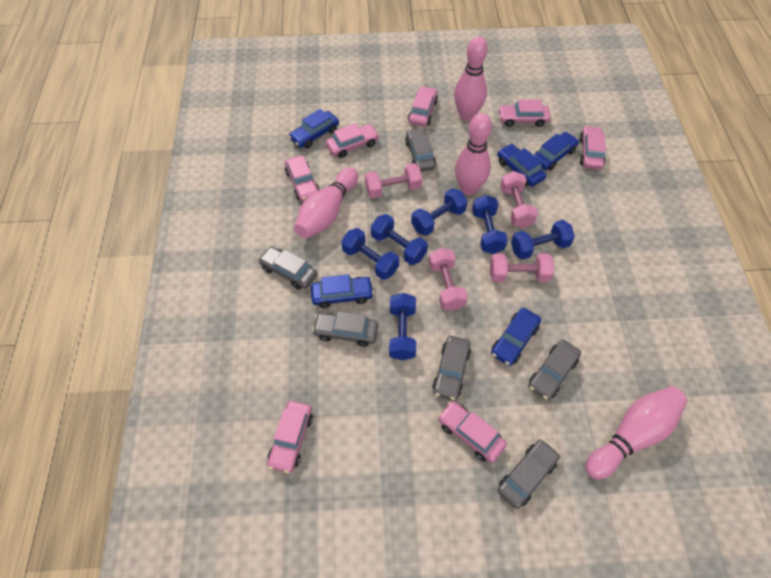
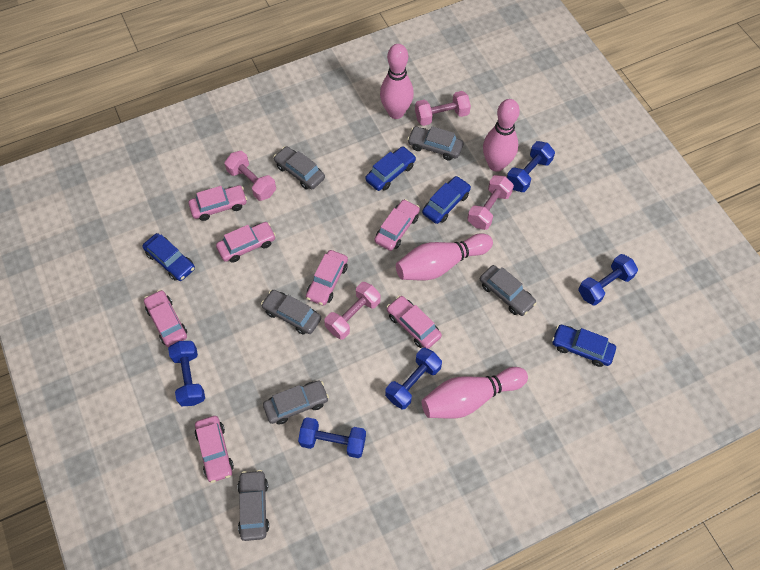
blue car: 5 -> 4
blue dumbbell: 6 -> 5

